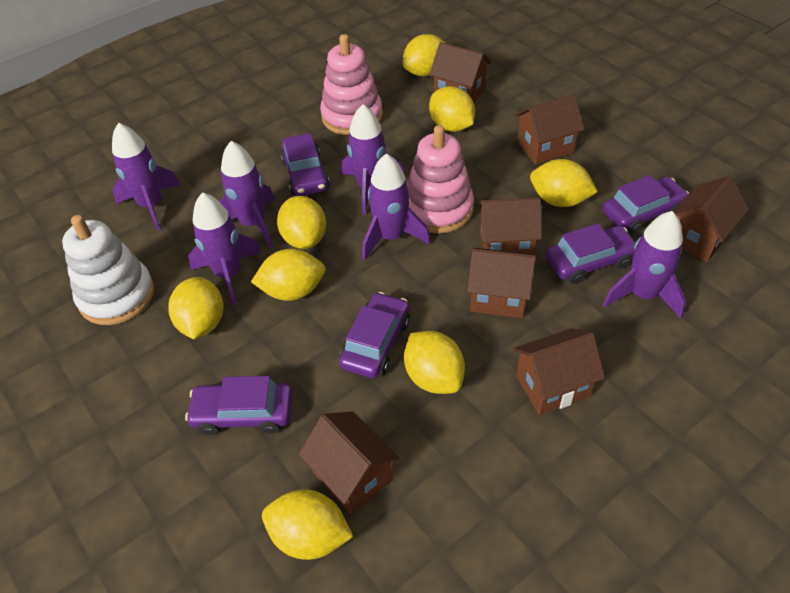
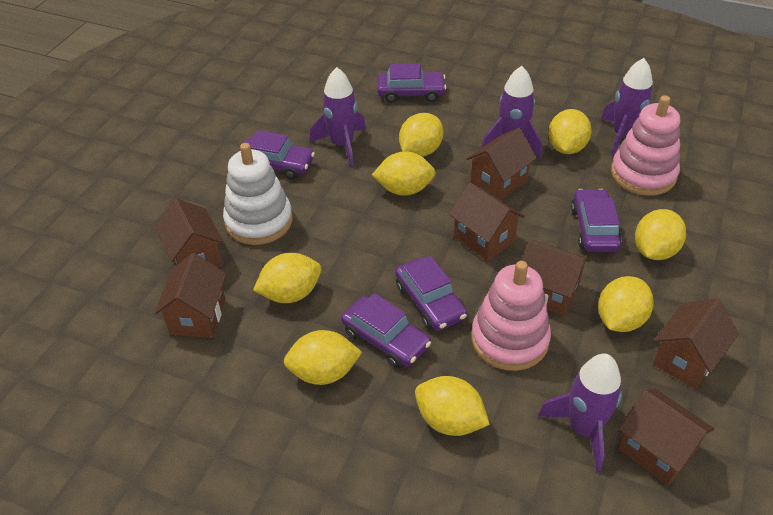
purple rocket: 6 -> 4

